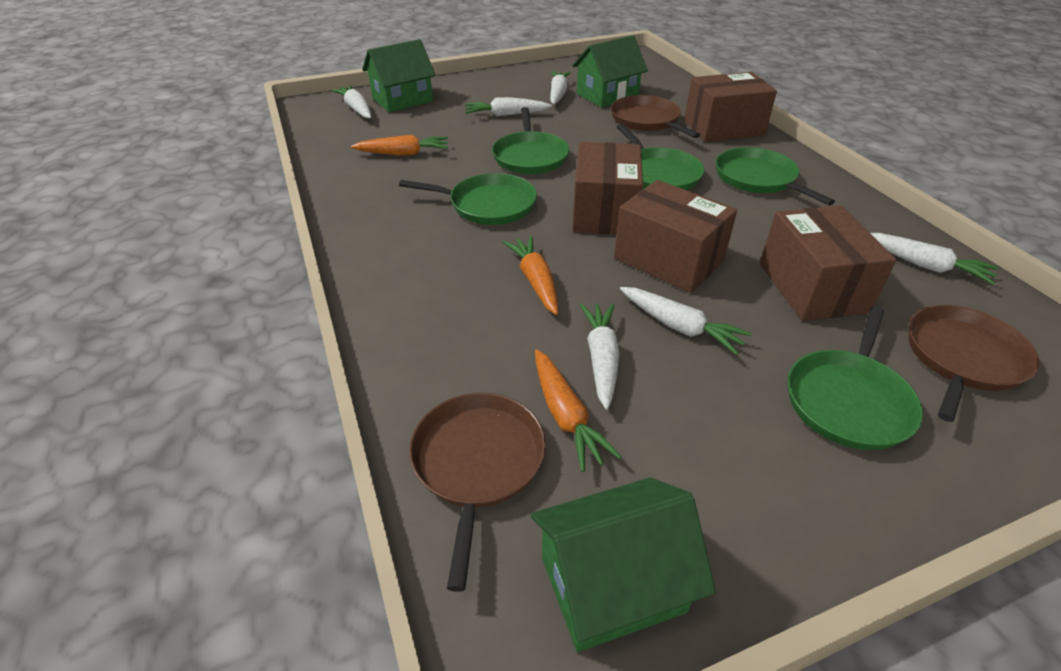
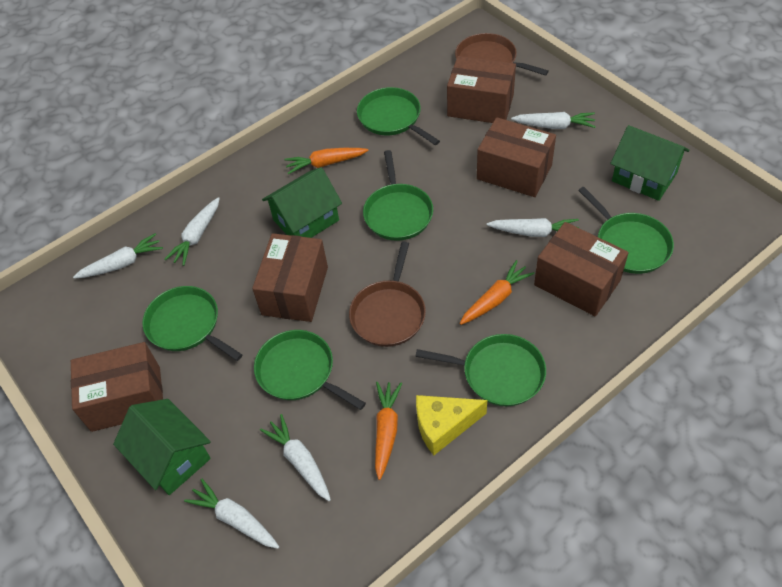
brown box: 4 -> 5
brown pan: 3 -> 2
green pan: 5 -> 6
yellow cheese: 0 -> 1

